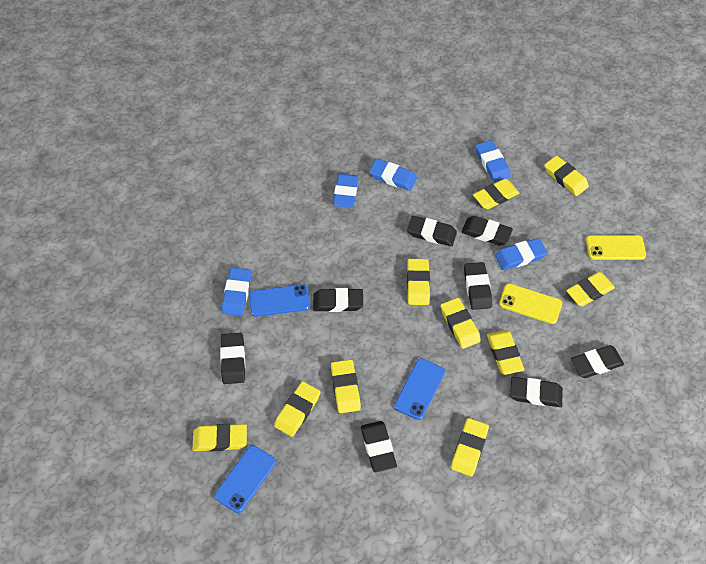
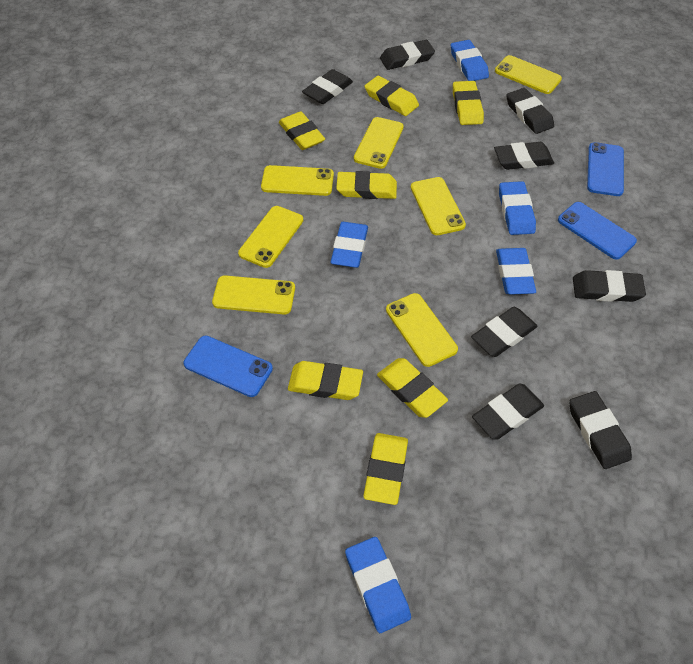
yellow eraser: 10 -> 7
yellow phone: 2 -> 7

